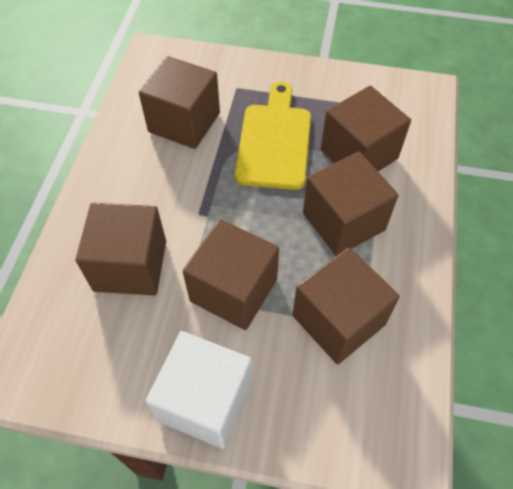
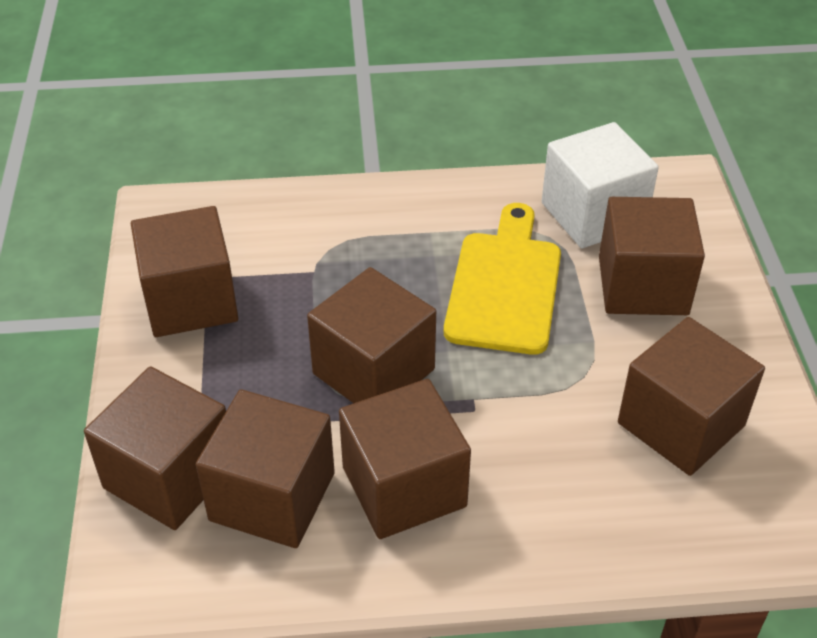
brown cube: 6 -> 7

